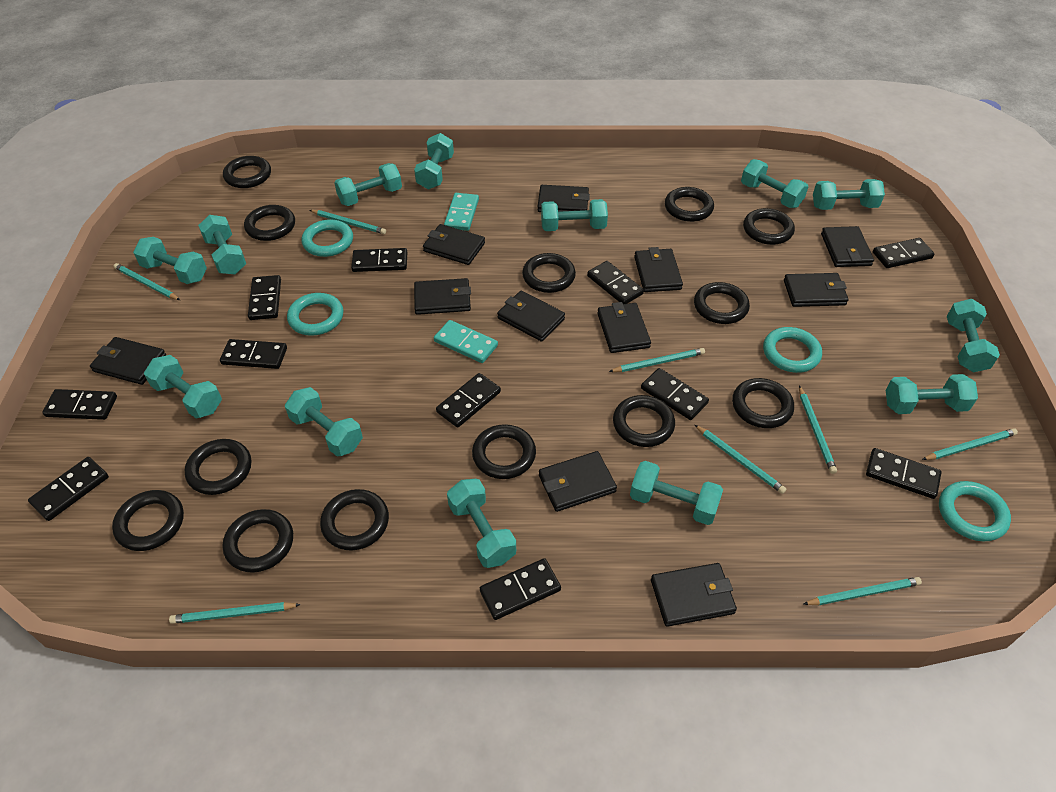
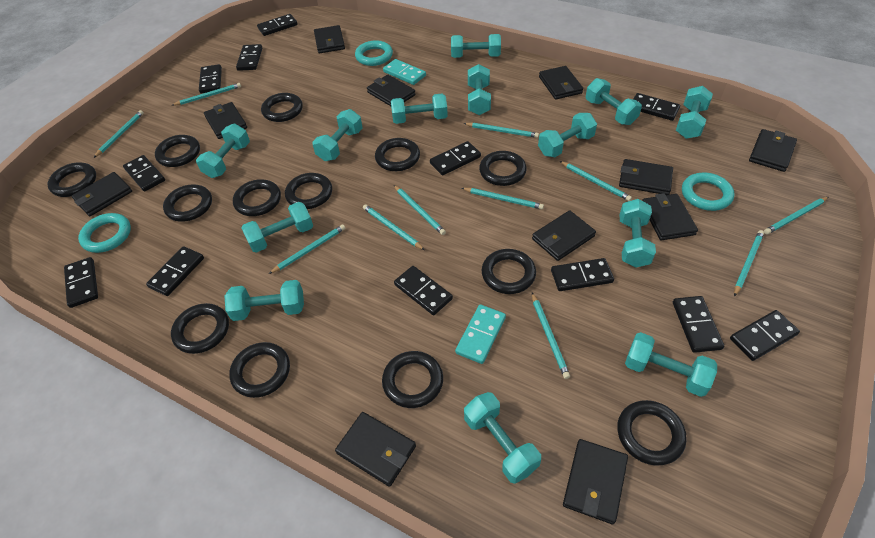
black domino: 11 -> 12
turquoise pencil: 8 -> 11
turquoise ring: 4 -> 3

